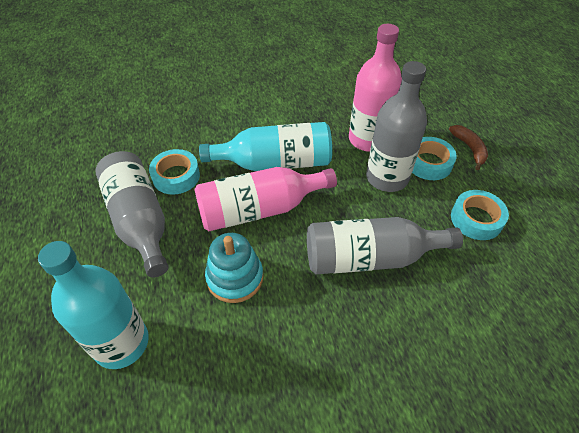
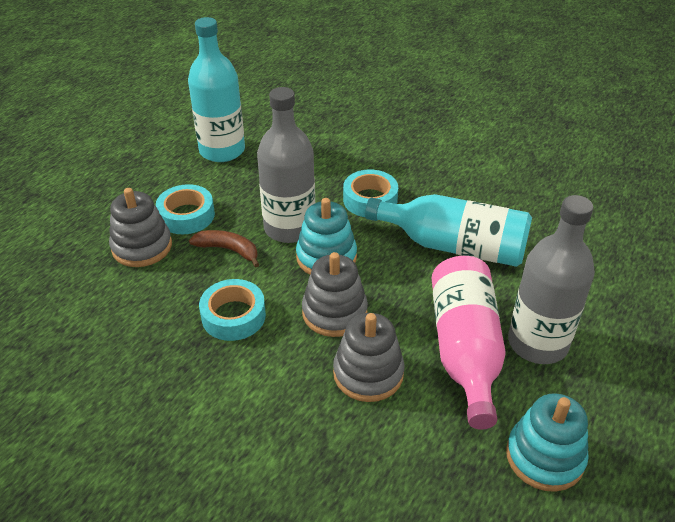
grey bottle: 3 -> 2
grey stacking toy: 0 -> 3
pink bottle: 2 -> 1
turquoise stacking toy: 1 -> 2

